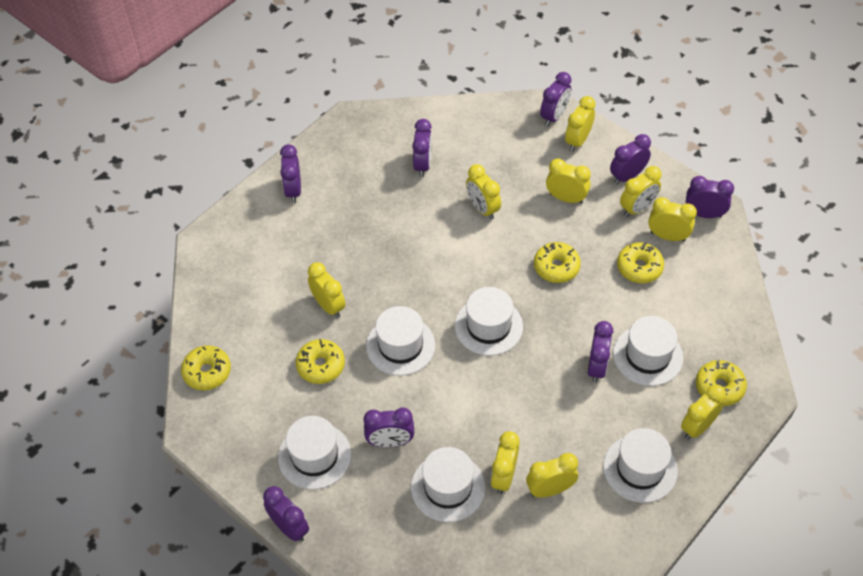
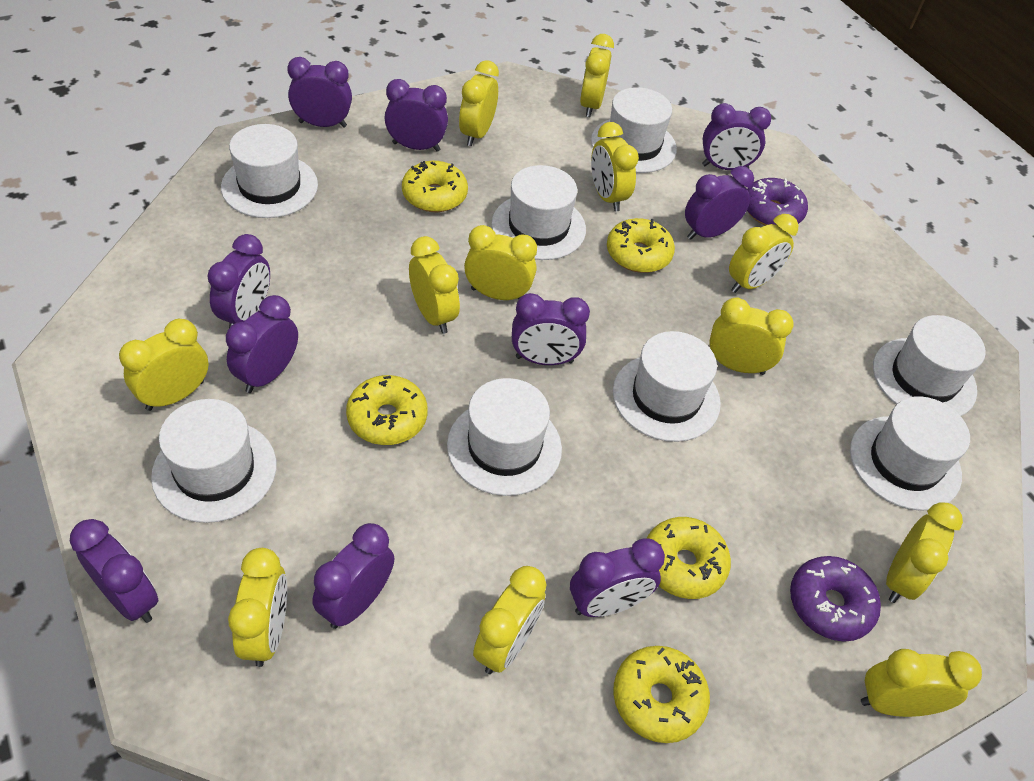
purple clock: 8 -> 10
purple donut: 0 -> 2
white hat: 6 -> 8
yellow clock: 9 -> 12

